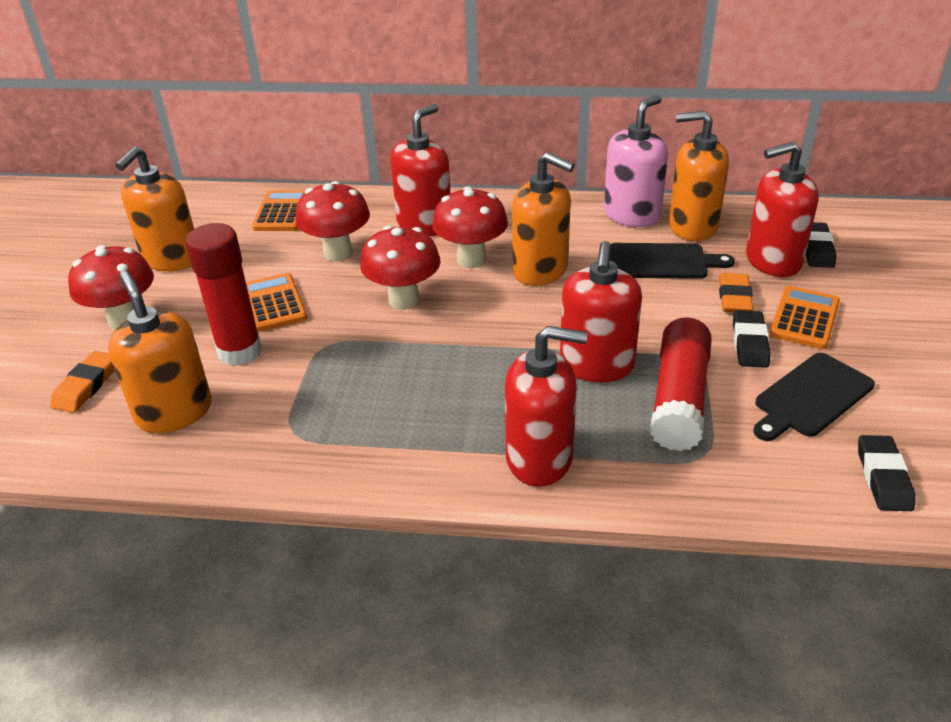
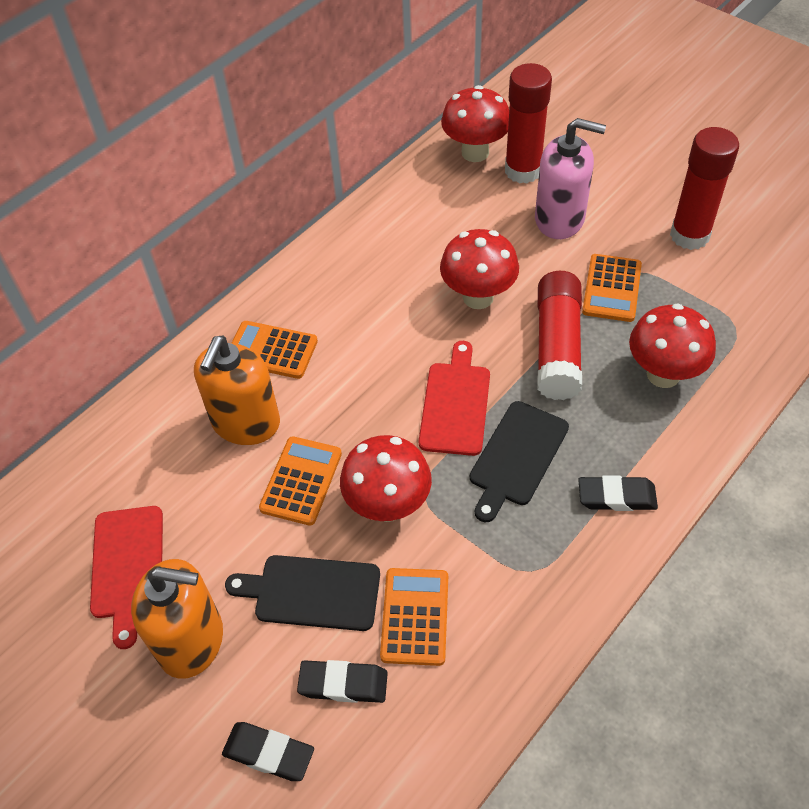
orange calculator: 3 -> 4
orange eraser: 2 -> 0
orange soap dispenser: 4 -> 2
red cutting board: 0 -> 2
red glue stick: 2 -> 3
red soap dispenser: 4 -> 0

